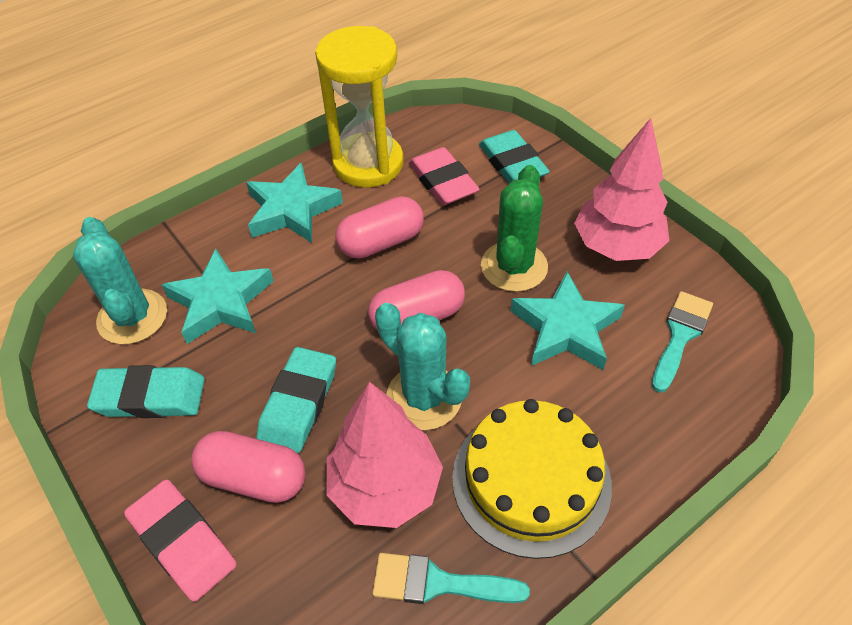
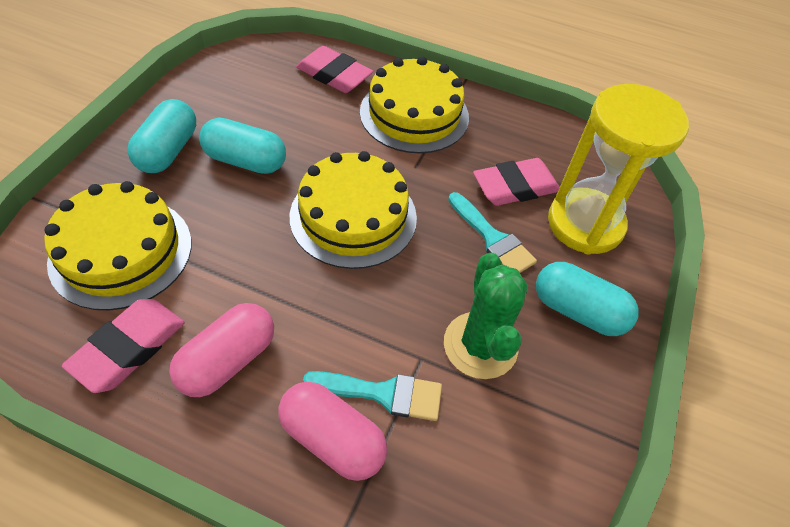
pink capsule: 3 -> 2
pink eraser: 2 -> 3
pink tree: 2 -> 0
turquoise cactus: 2 -> 0
turquoise capsule: 0 -> 3
turquoise eraser: 3 -> 0
turquoise star: 3 -> 0
yellow cake: 1 -> 3

